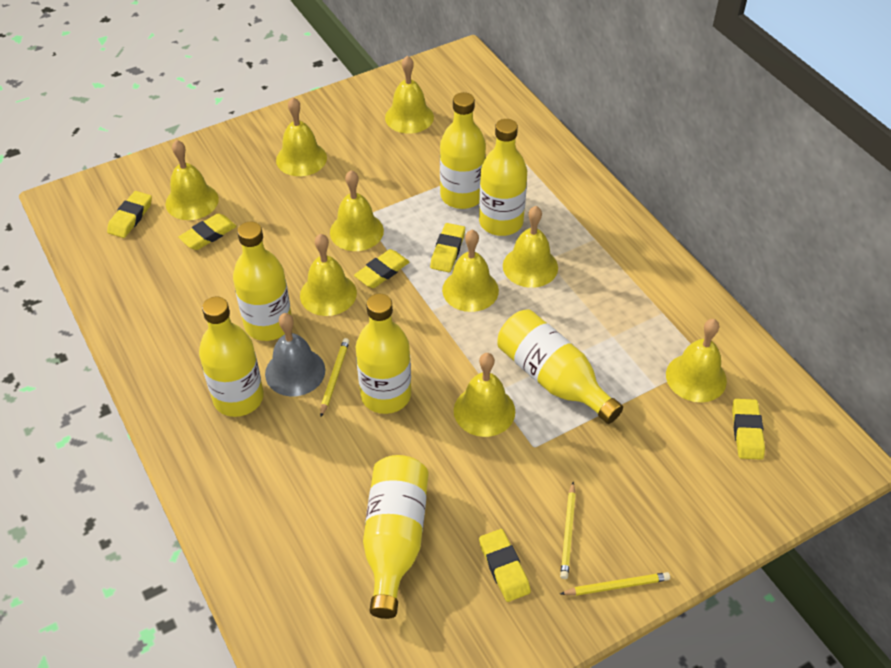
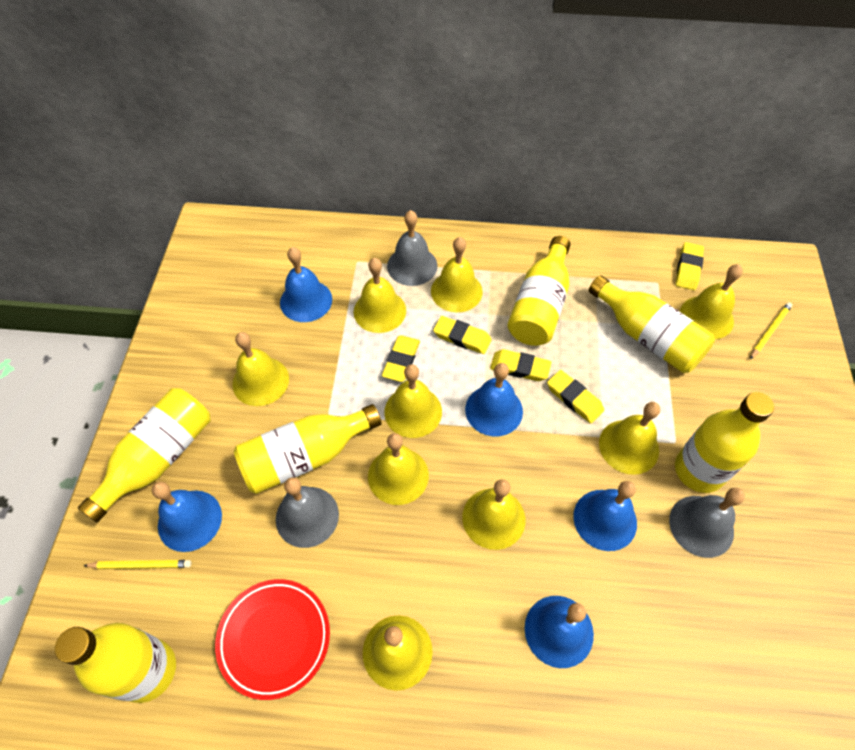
blue bell: 0 -> 5
grey bell: 1 -> 3
red plate: 0 -> 1
yellow bottle: 7 -> 6
yellow eraser: 6 -> 5
yellow pencil: 3 -> 2

